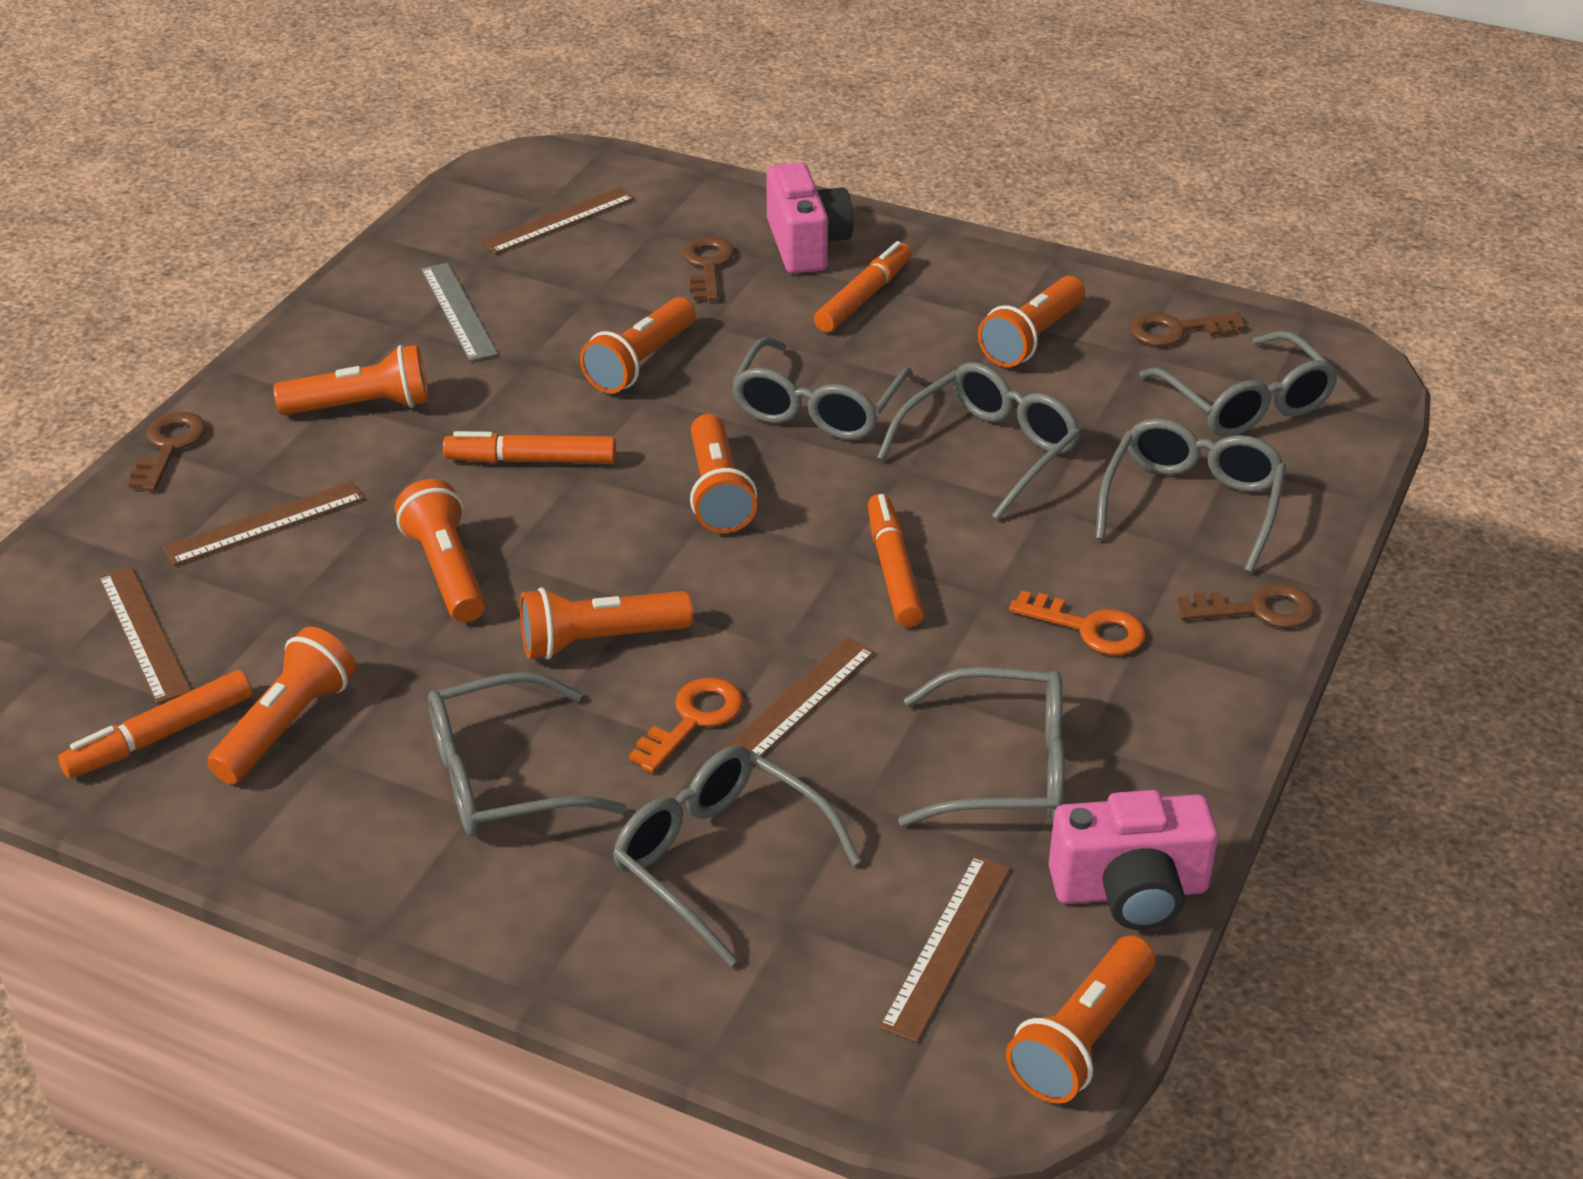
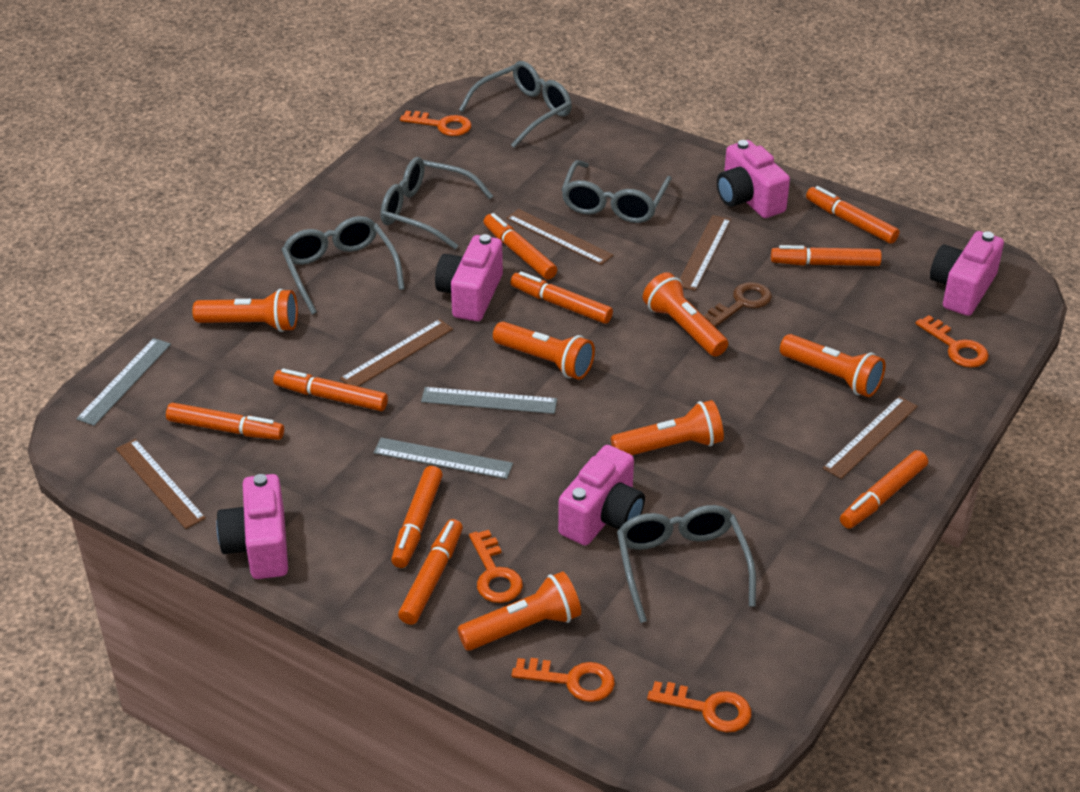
brown key: 4 -> 1
grey glasses: 7 -> 5
grey ruler: 1 -> 3
orange flashlight: 8 -> 6
orange key: 2 -> 5
orange marker: 4 -> 9
pink camera: 2 -> 5

